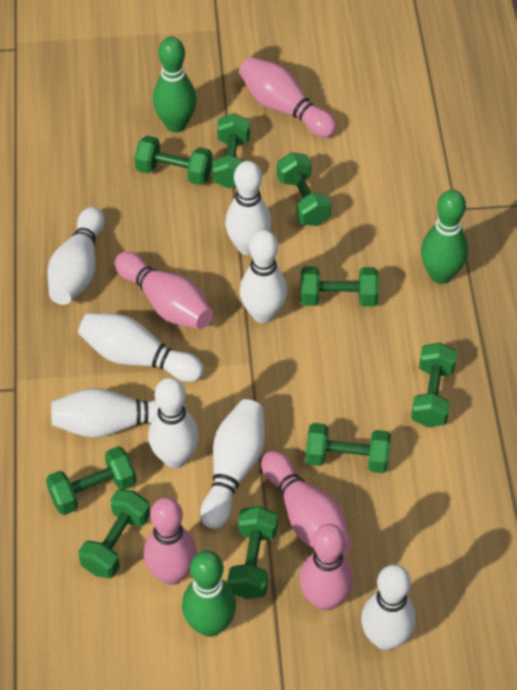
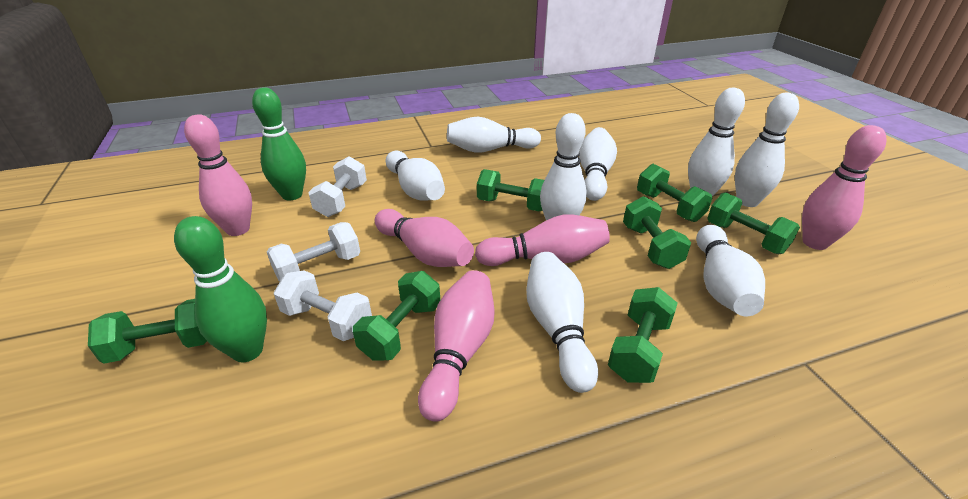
green bowling pin: 3 -> 2
green dumbbell: 9 -> 7
white dumbbell: 0 -> 3

